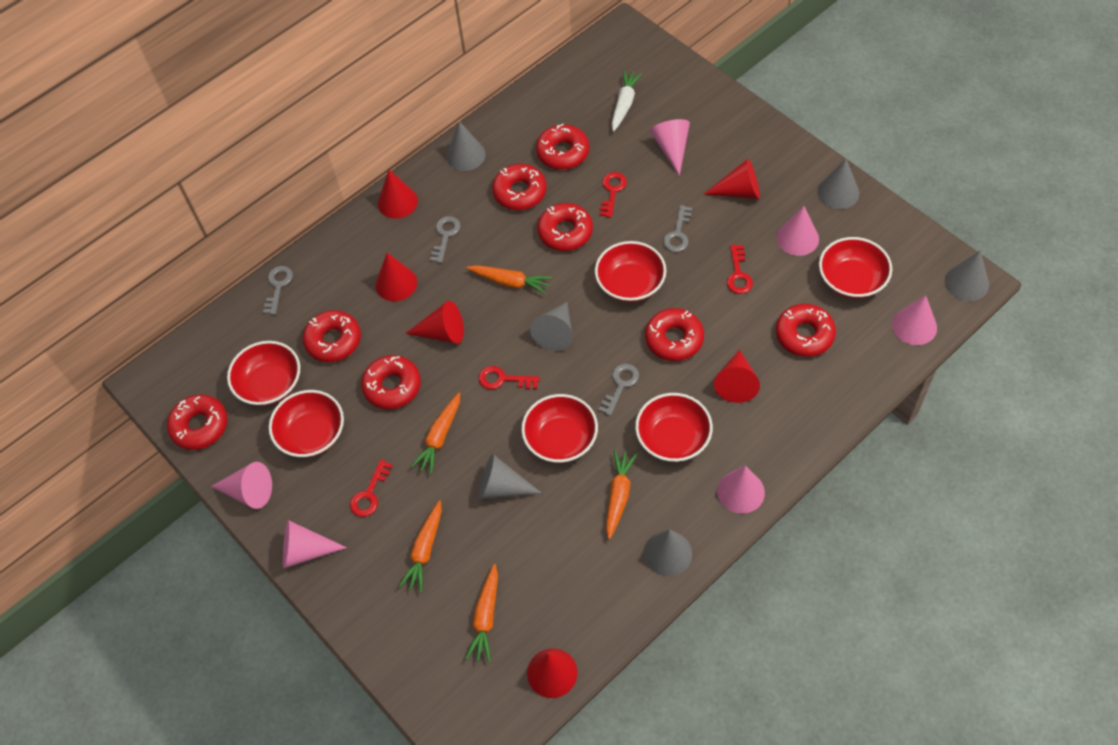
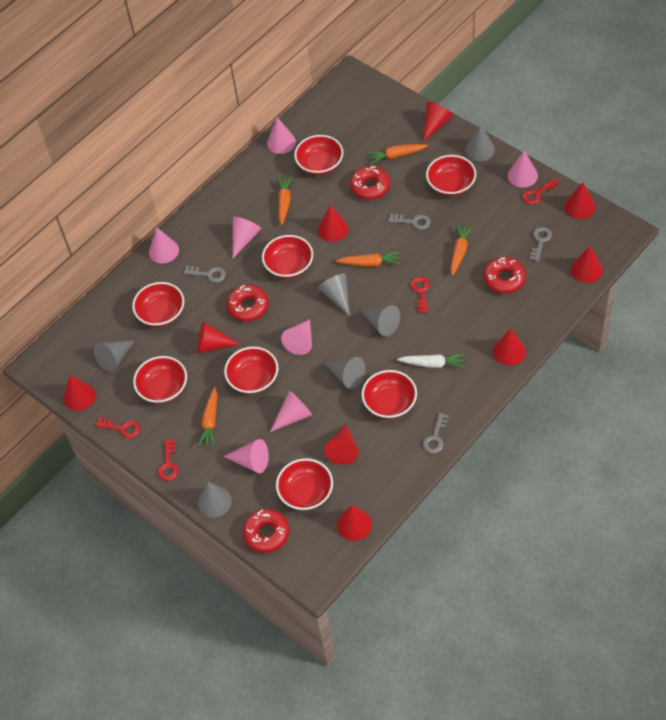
pink cone: 6 -> 7
red bowl: 6 -> 8
red cone: 6 -> 9
red donut: 8 -> 4

